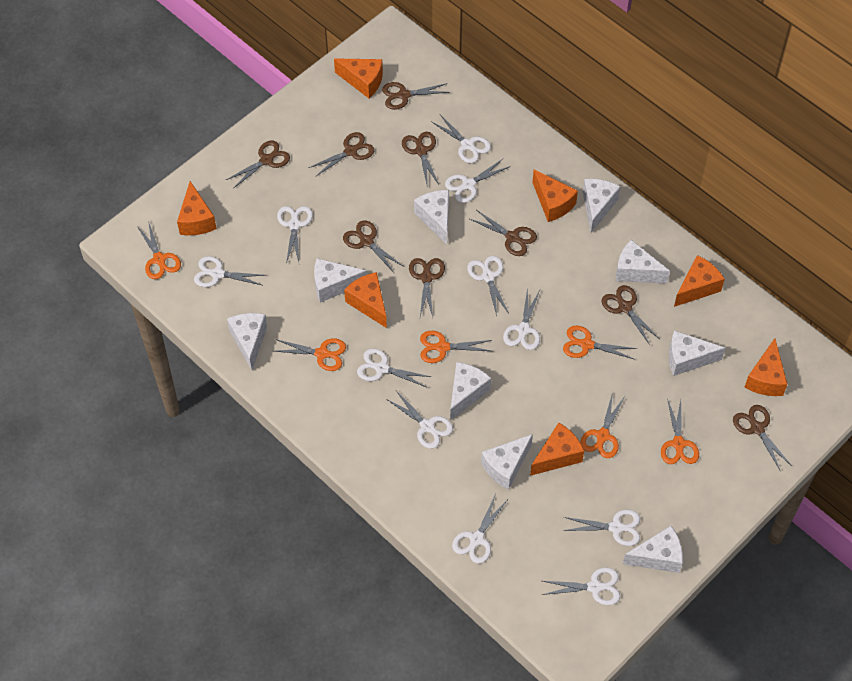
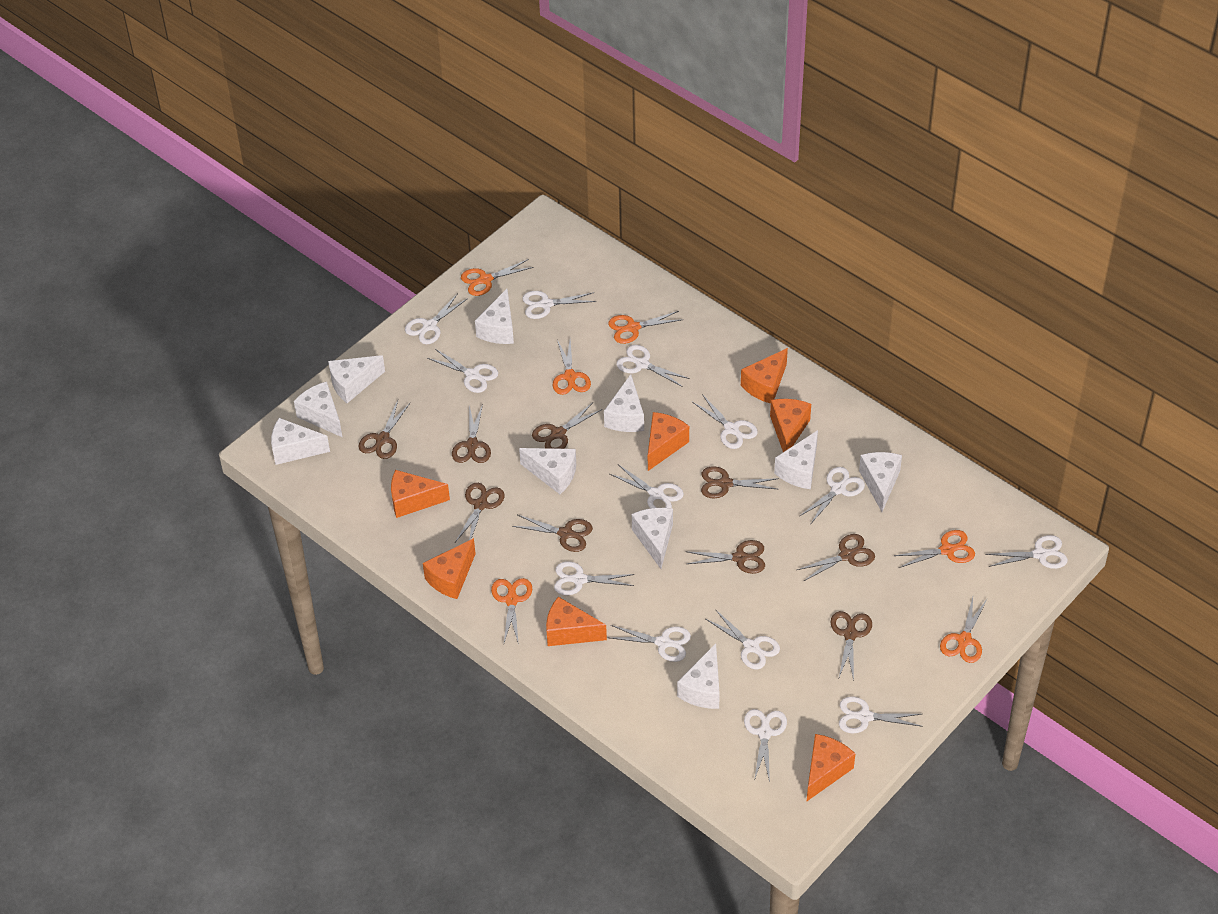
white cheese: 9 -> 10
white scissors: 11 -> 13

